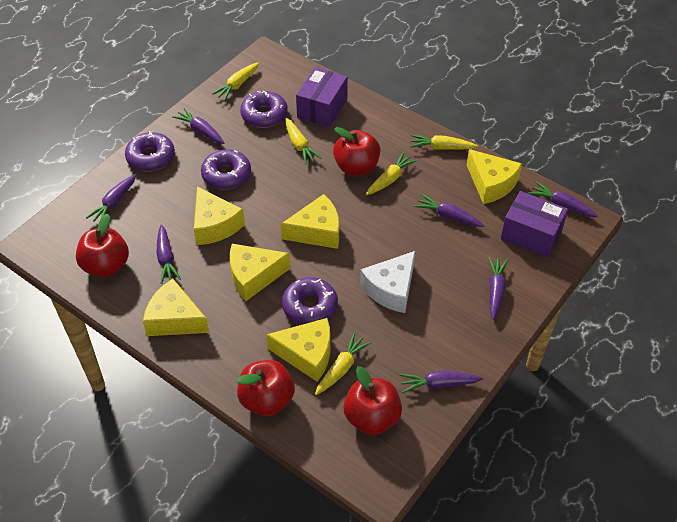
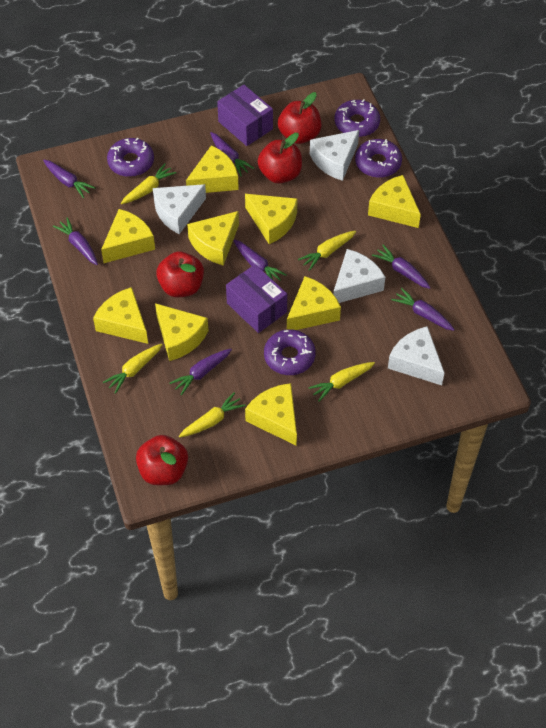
white cheese: 1 -> 4
yellow cheese: 6 -> 9

